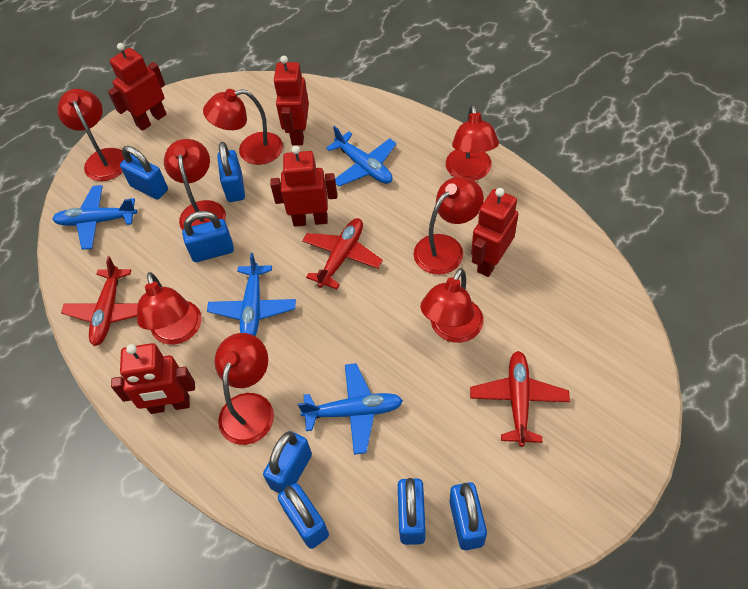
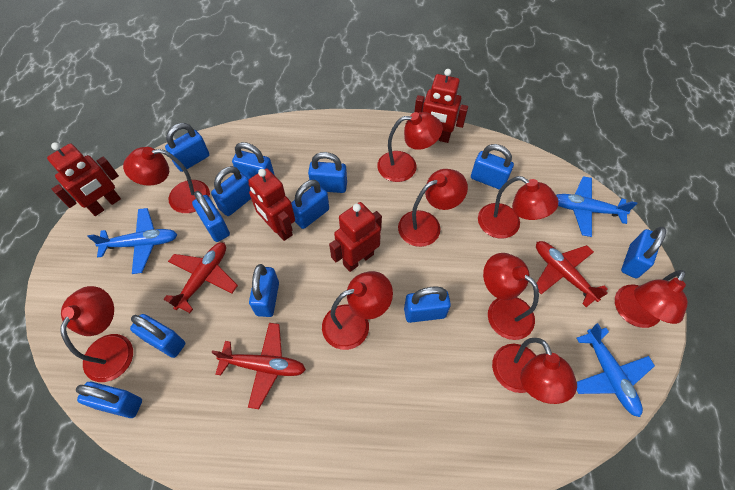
blue padlock: 7 -> 12
blue plane: 4 -> 3
red lamp: 8 -> 9
red robot: 5 -> 4

